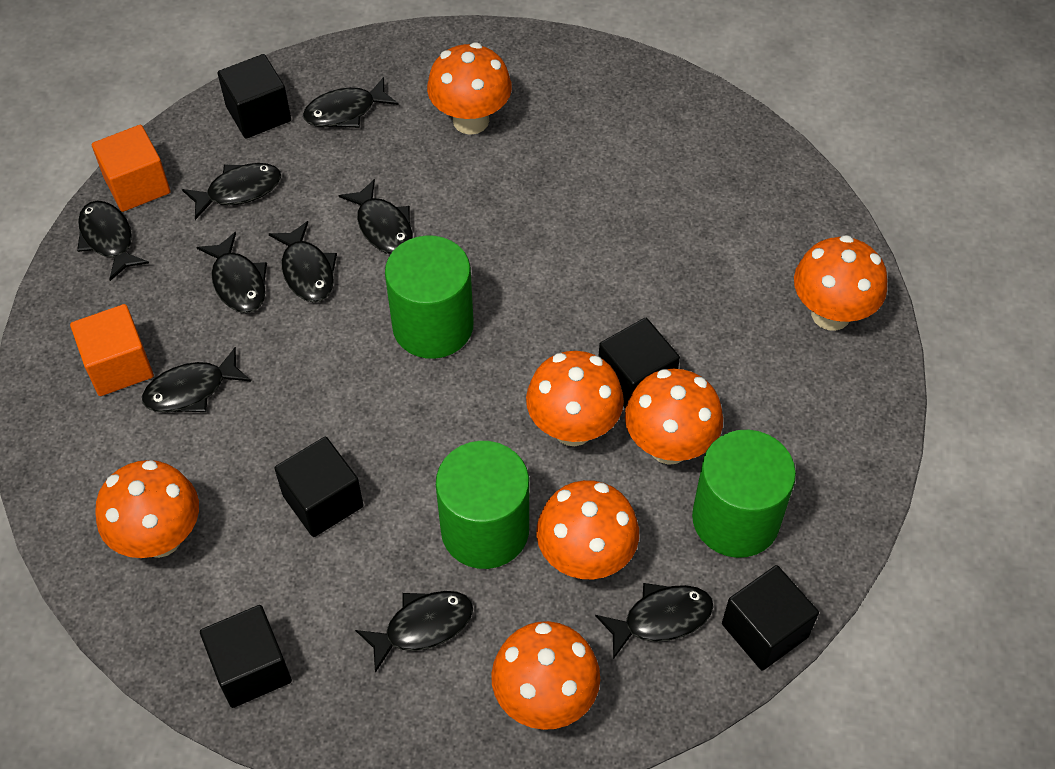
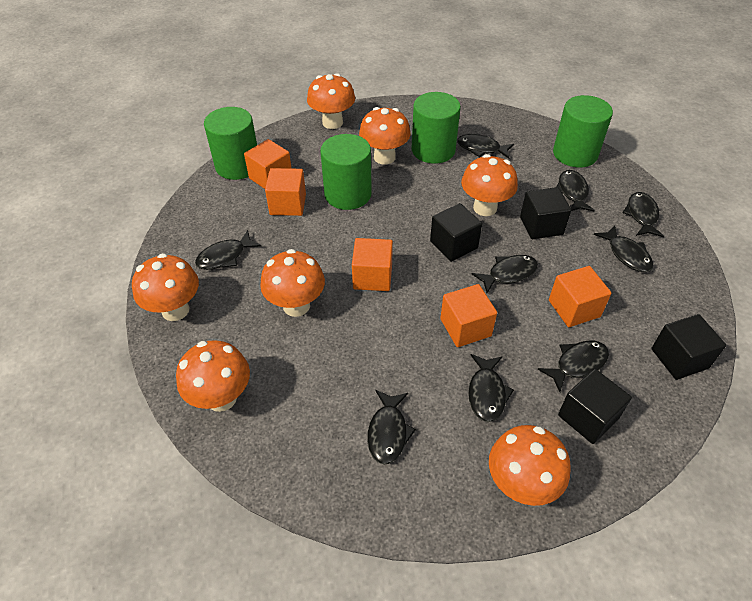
black cube: 5 -> 4
green cylinder: 3 -> 4
orange cube: 2 -> 5

